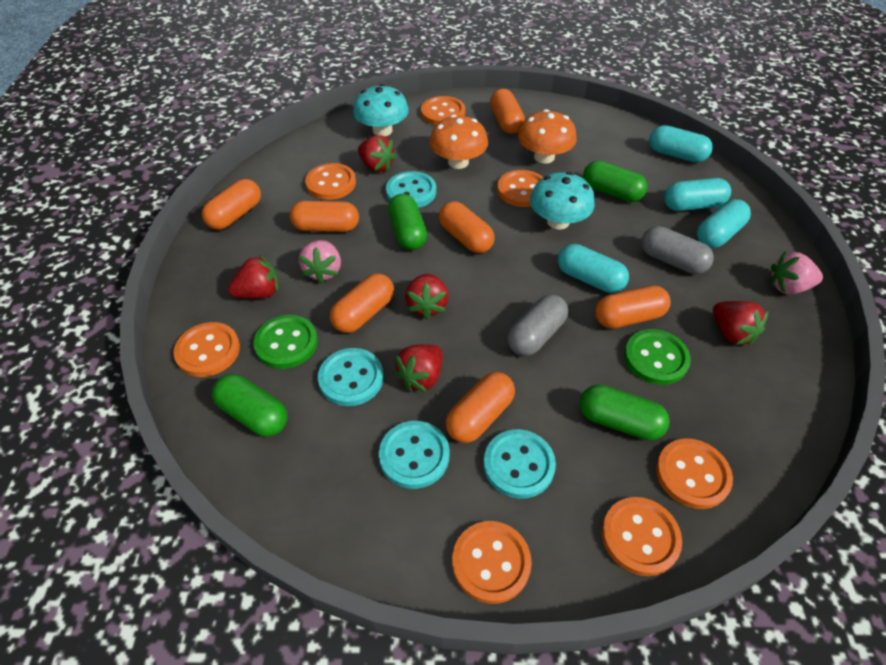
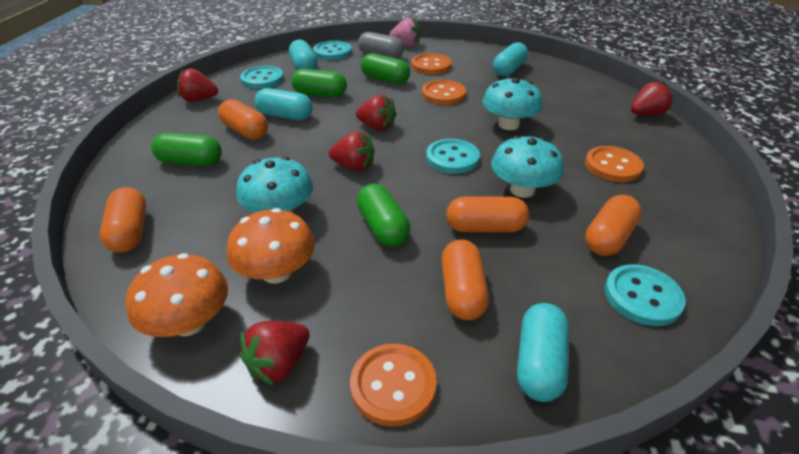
green button: 2 -> 0
grey capsule: 2 -> 1
orange button: 7 -> 4
orange capsule: 7 -> 5
pink strawberry: 2 -> 1
turquoise mushroom: 2 -> 3

